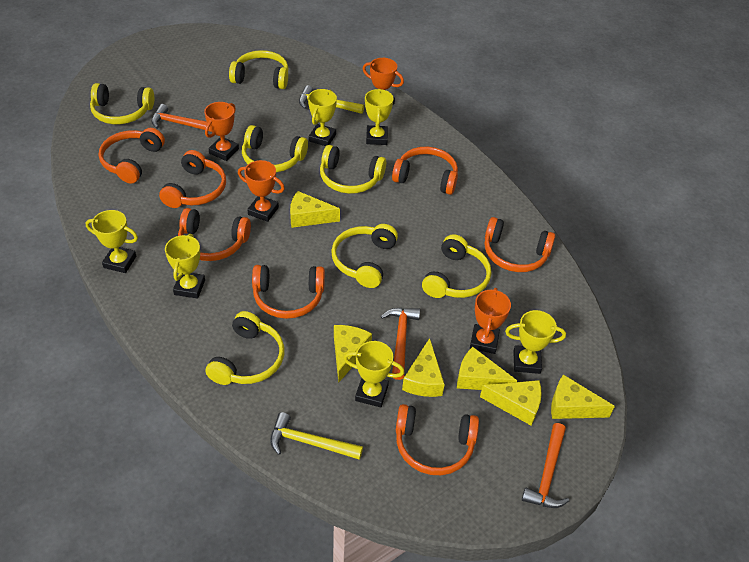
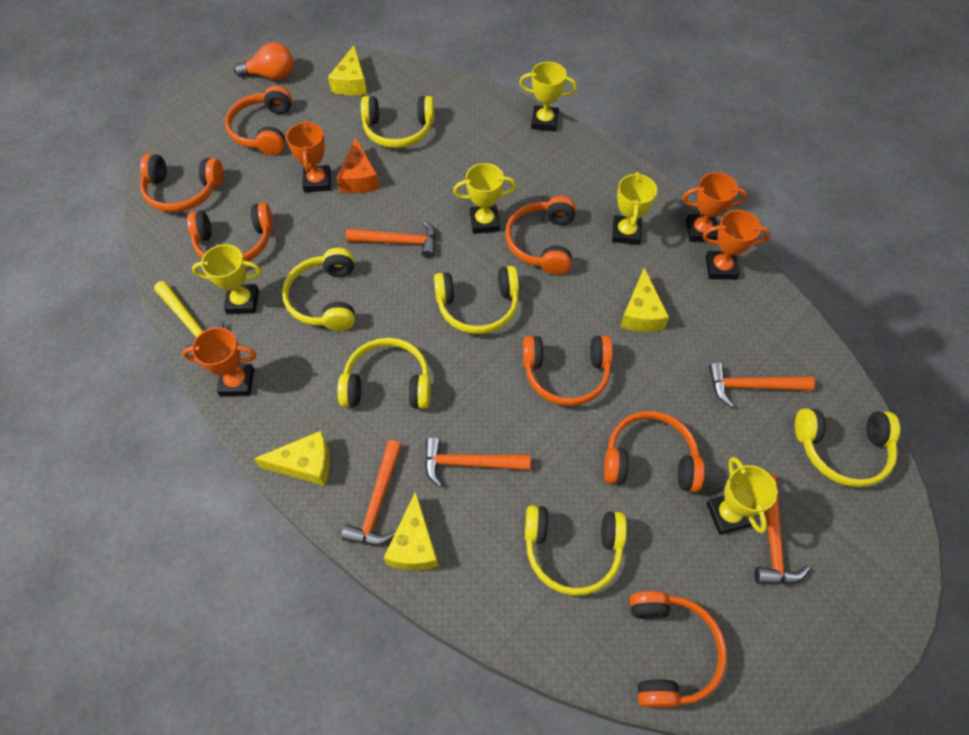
orange cheese: 0 -> 1
orange hammer: 3 -> 5
orange light bulb: 0 -> 1
yellow cheese: 6 -> 4
yellow hammer: 2 -> 1
yellow headphones: 7 -> 6
yellow trophy: 6 -> 5

